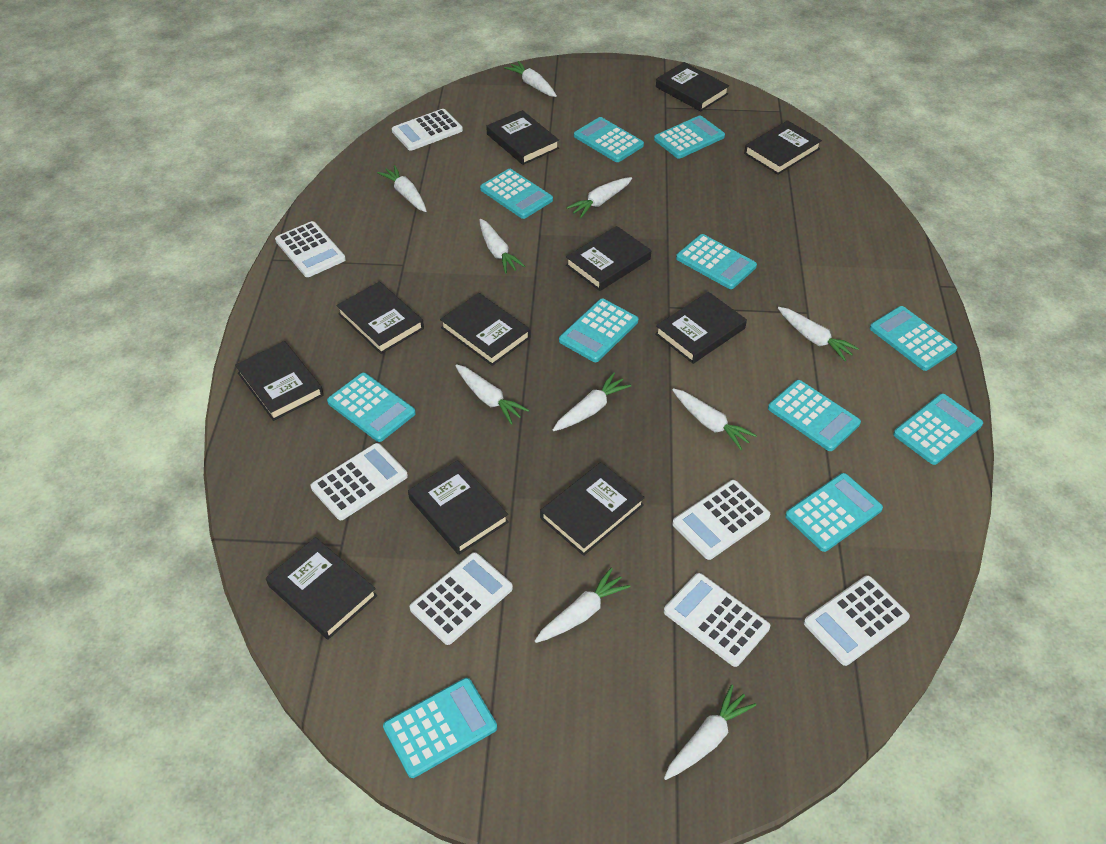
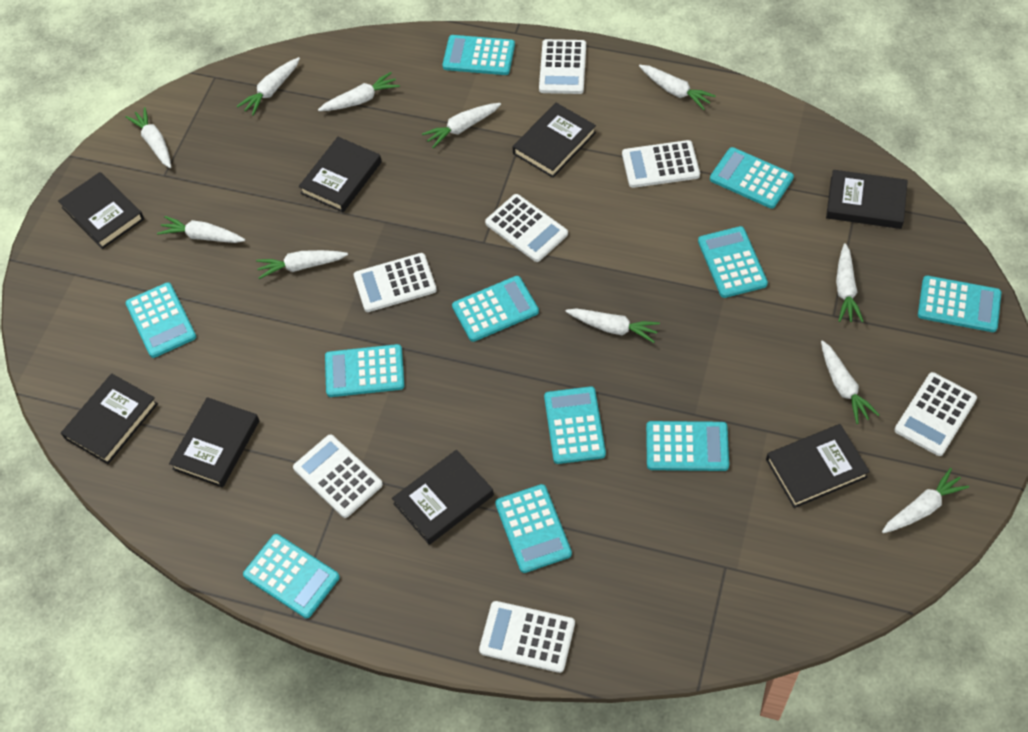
black book: 11 -> 8
white carrot: 10 -> 11

